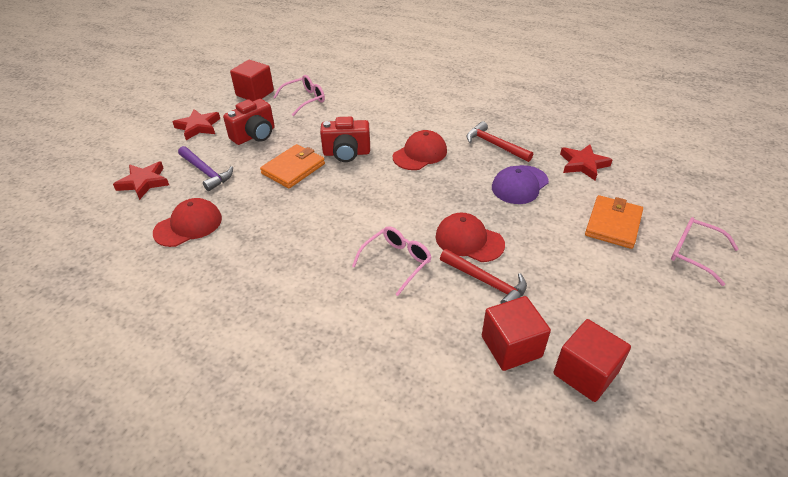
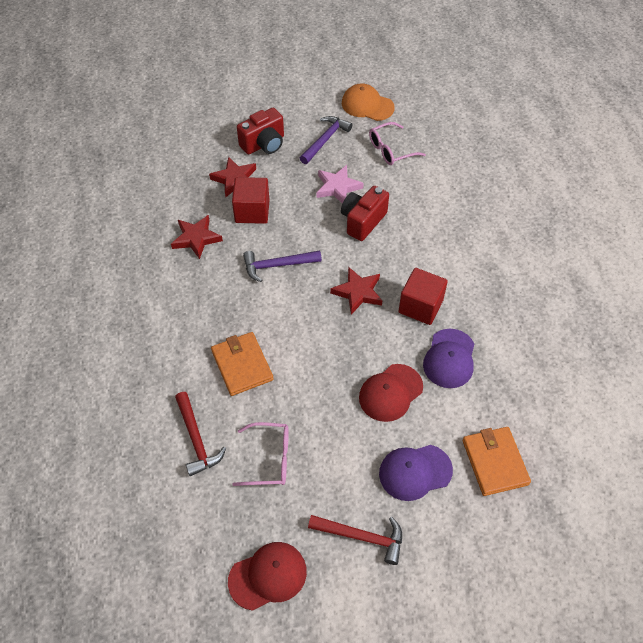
orange cap: 0 -> 1
pink glasses: 3 -> 2
pink star: 0 -> 1
purple cap: 1 -> 2
purple hammer: 1 -> 2
red cap: 3 -> 2
red cube: 3 -> 2

